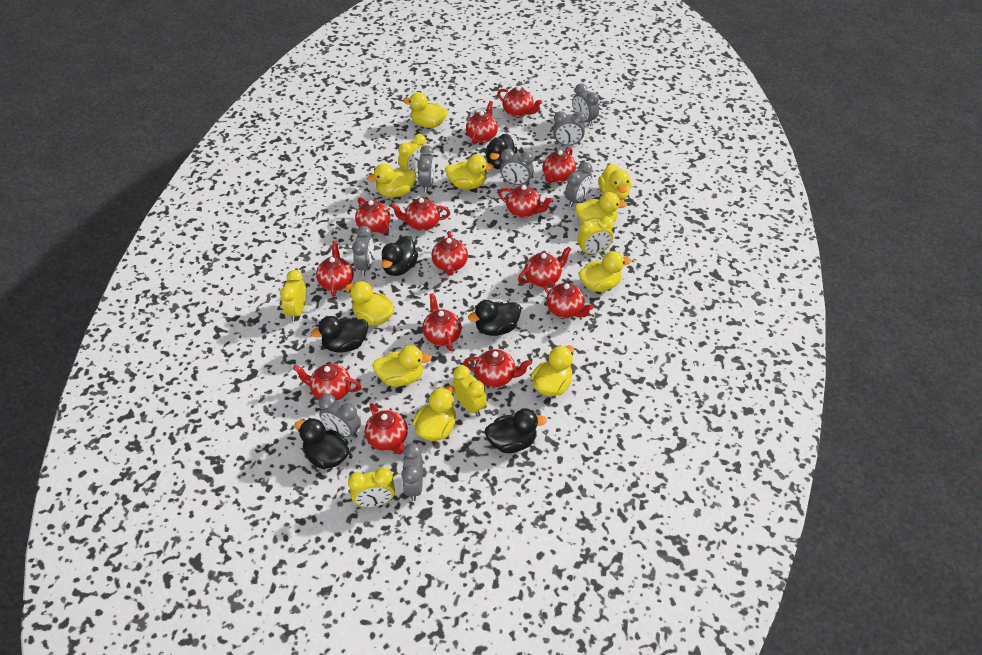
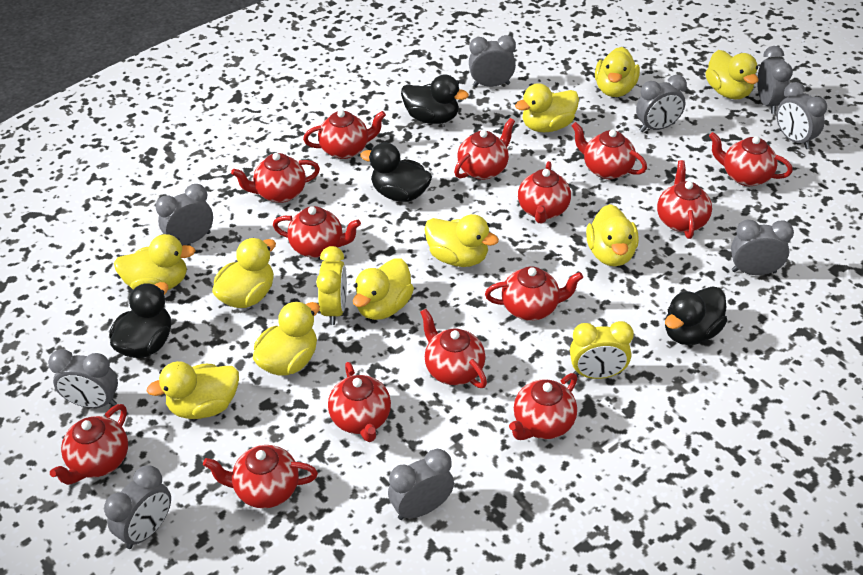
black duck: 6 -> 4
grey clock: 8 -> 9
yellow clock: 5 -> 2

